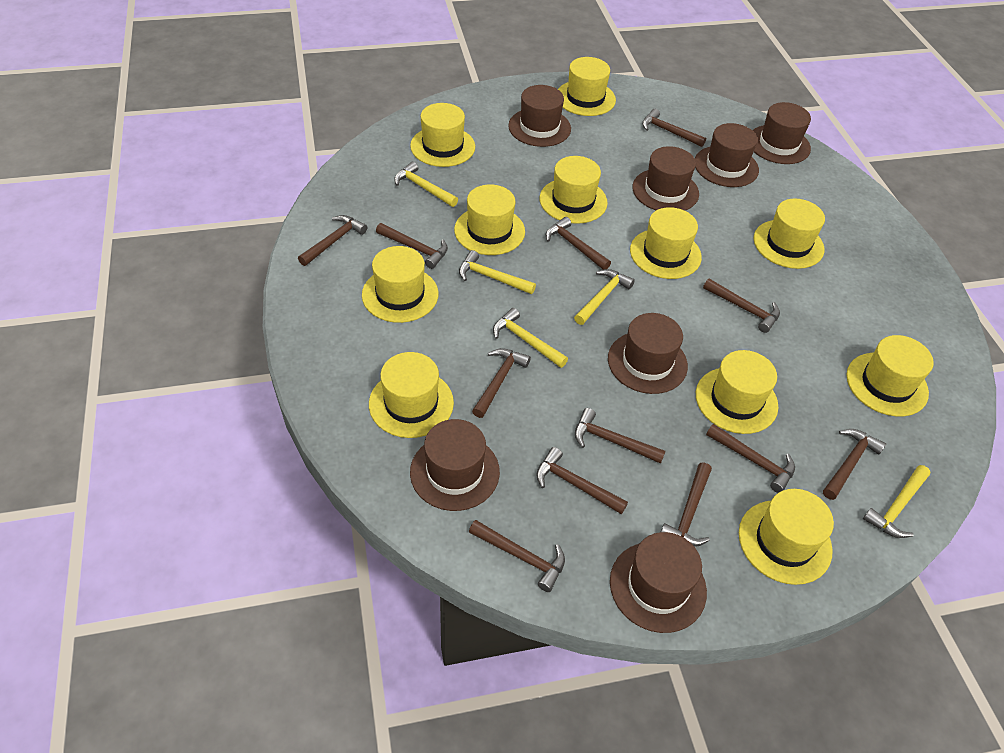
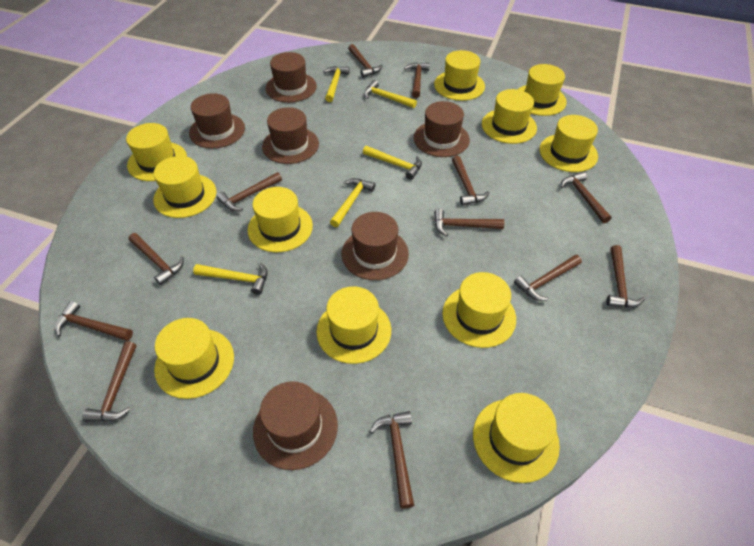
brown hat: 7 -> 6

